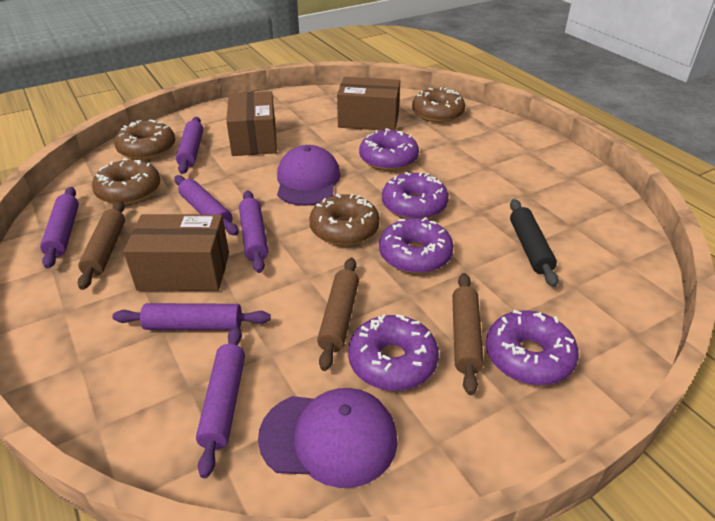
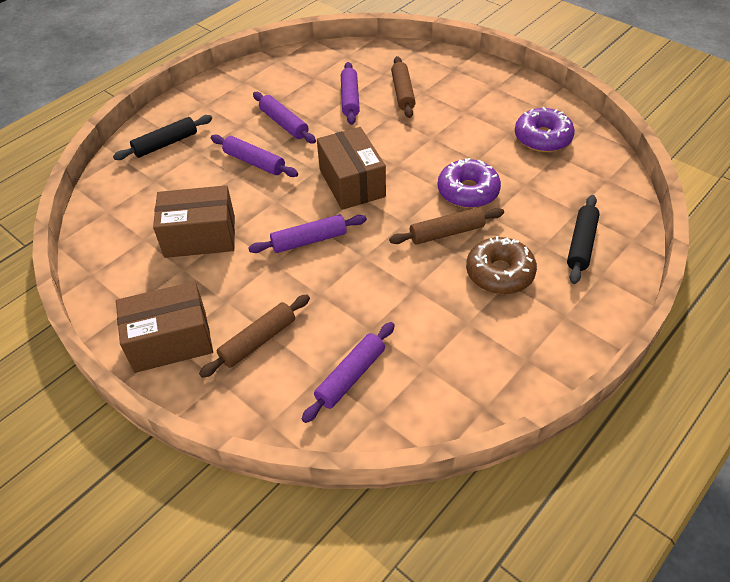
black rolling pin: 1 -> 2
brown donut: 4 -> 1
purple cap: 2 -> 0
purple donut: 5 -> 2
purple rolling pin: 6 -> 5

